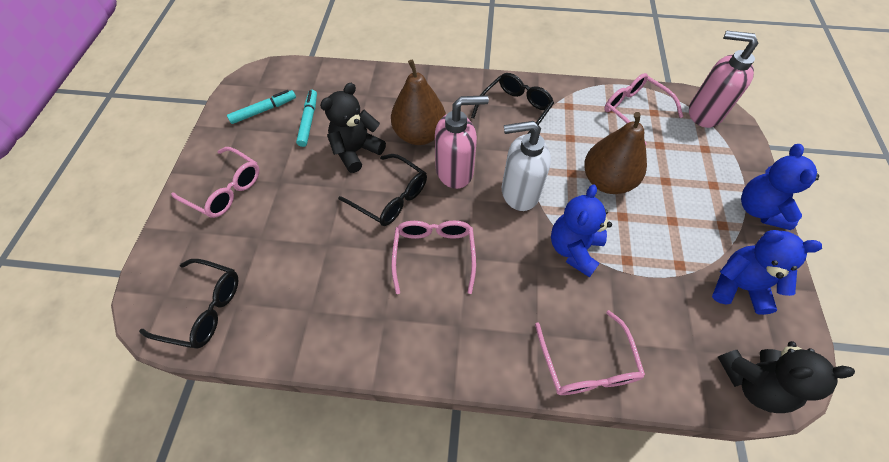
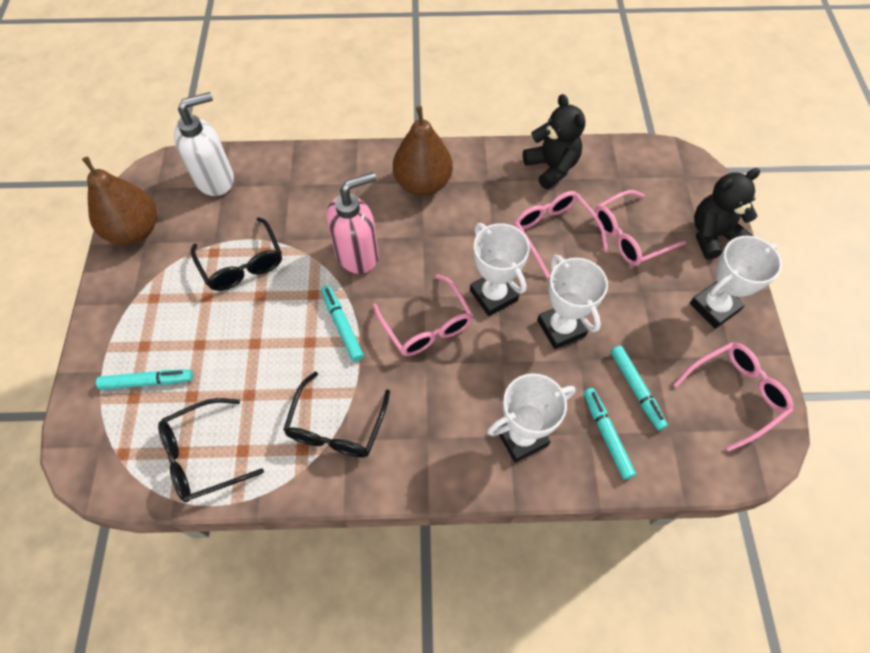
blue teddy bear: 3 -> 0
pink soap dispenser: 2 -> 1
turquoise marker: 2 -> 4
white trophy: 0 -> 4

